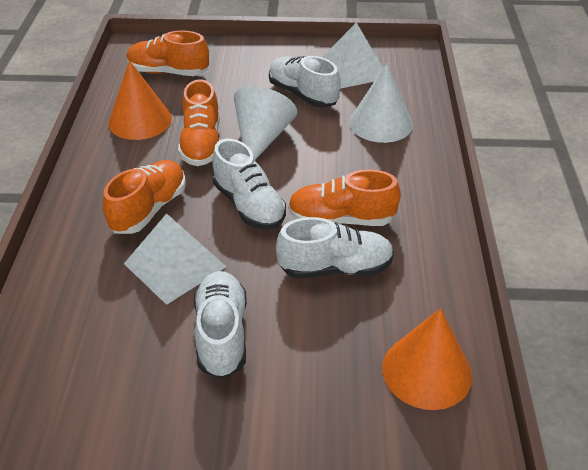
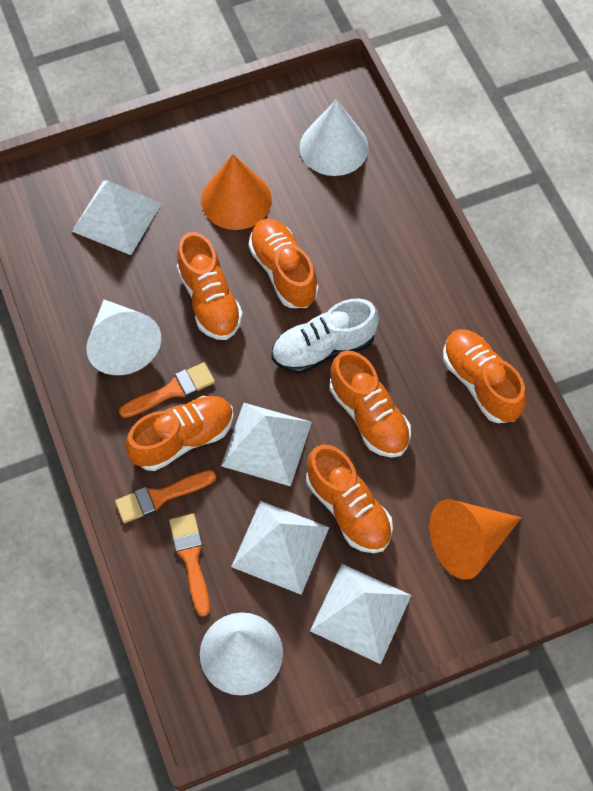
orange brush: 0 -> 3
orange shoe: 4 -> 6
white cone: 2 -> 3
white pyramid: 2 -> 4
white shoe: 4 -> 1

